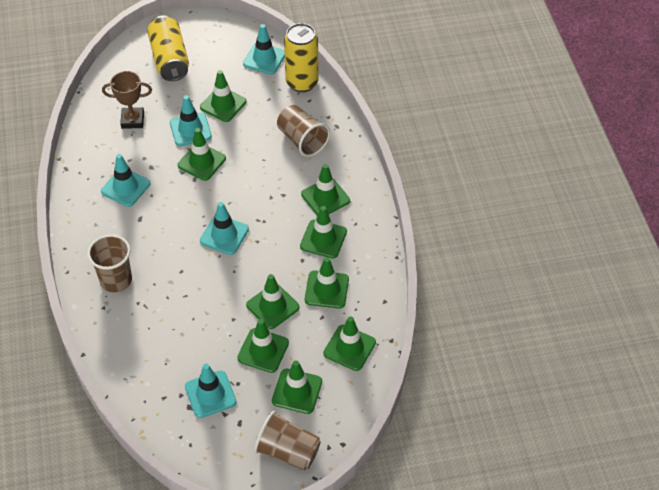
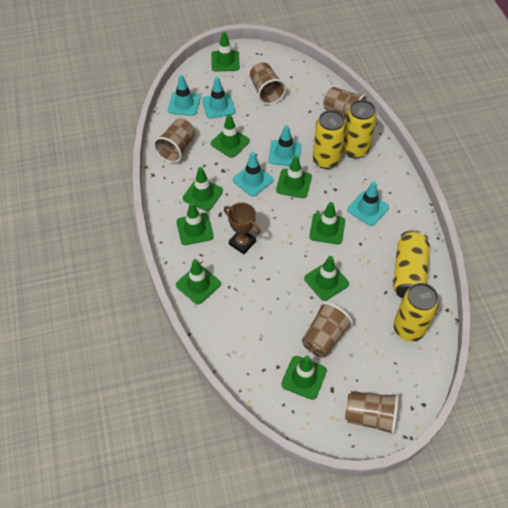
brown cup: 3 -> 5
yellow can: 2 -> 4

